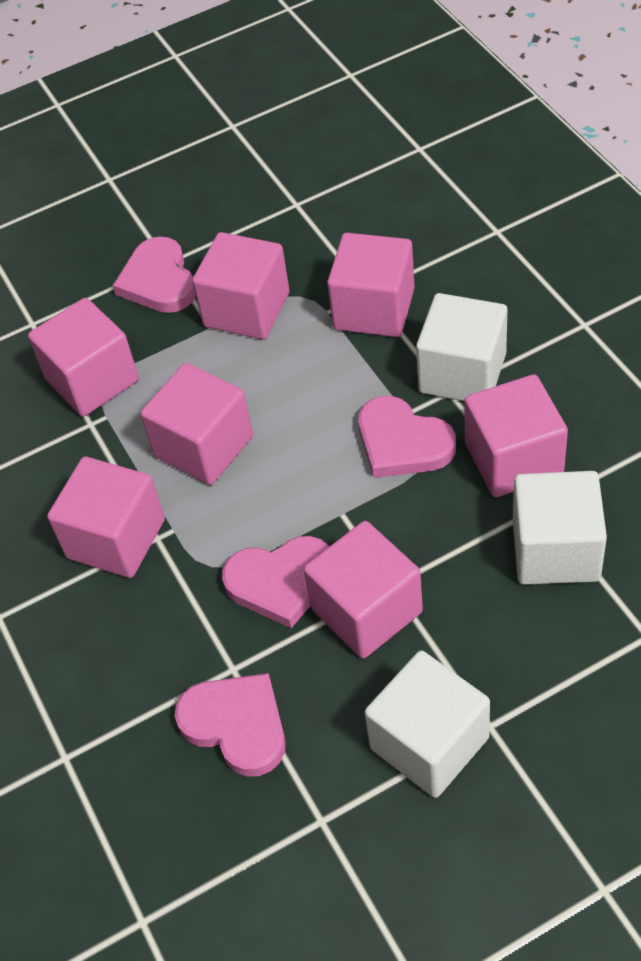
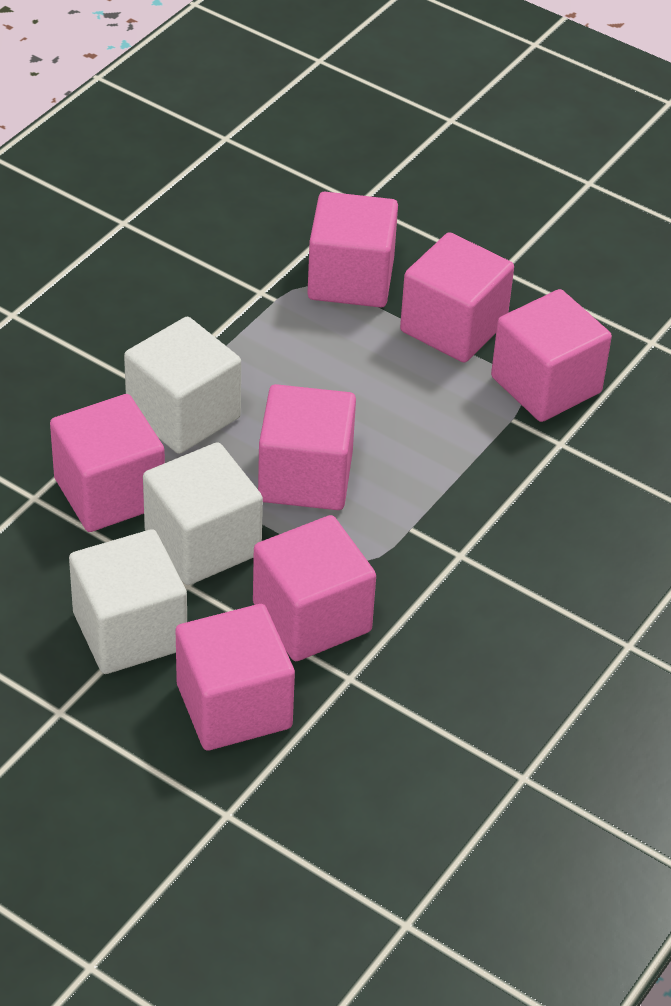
pink heart: 4 -> 0

